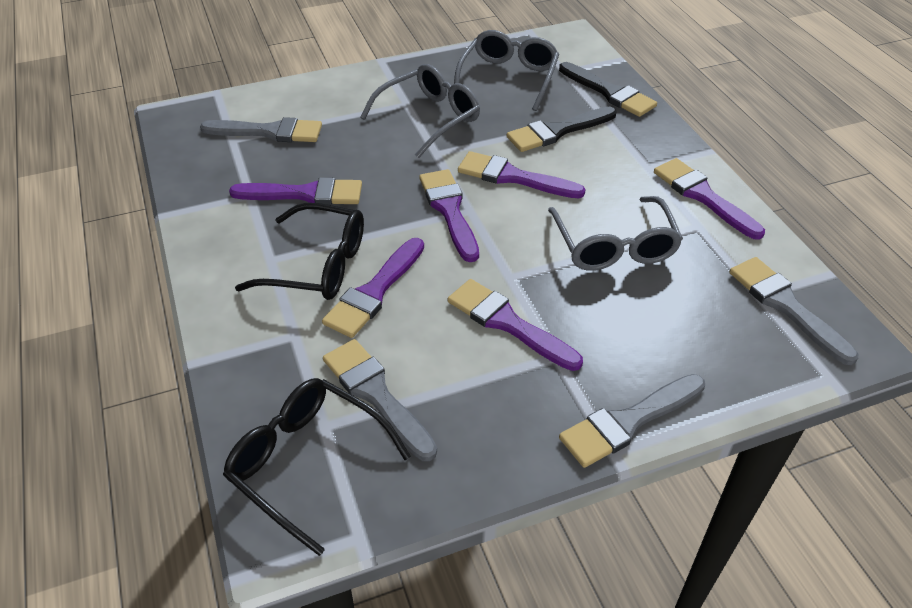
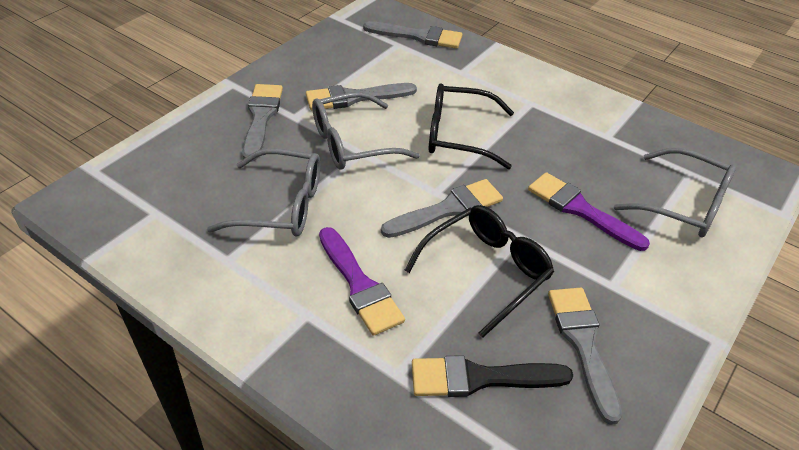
black brush: 2 -> 1
grey brush: 4 -> 5
purple brush: 6 -> 2

